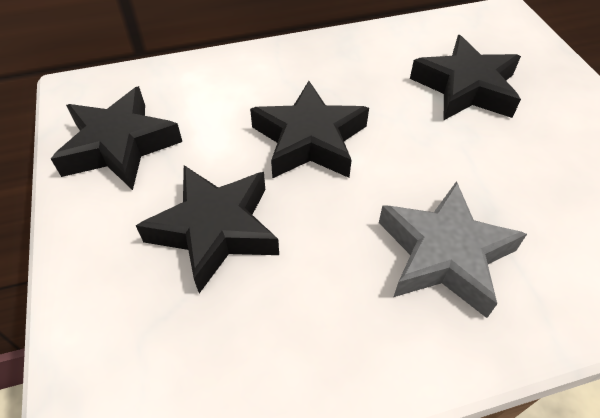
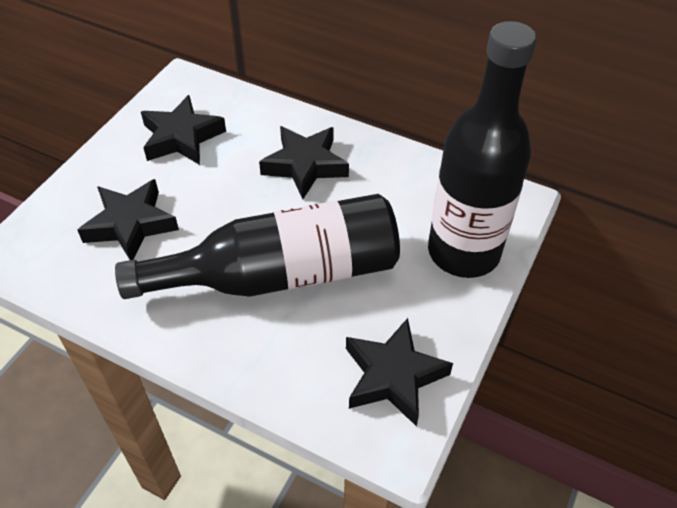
black bottle: 0 -> 2
grey star: 1 -> 0

